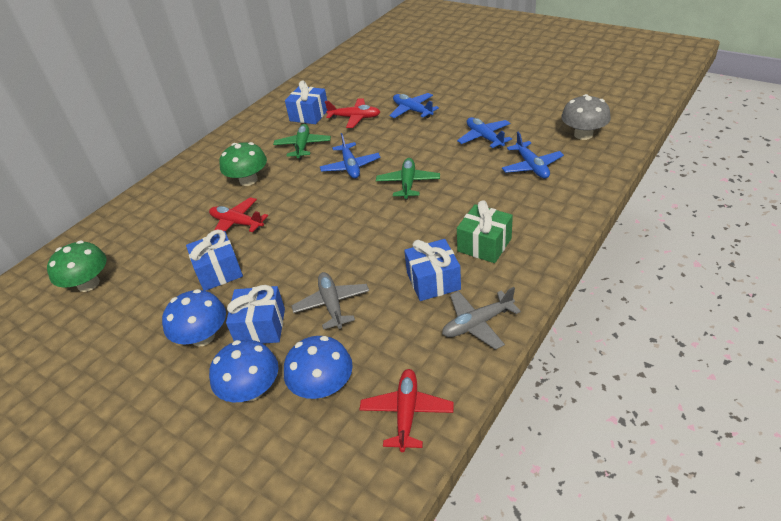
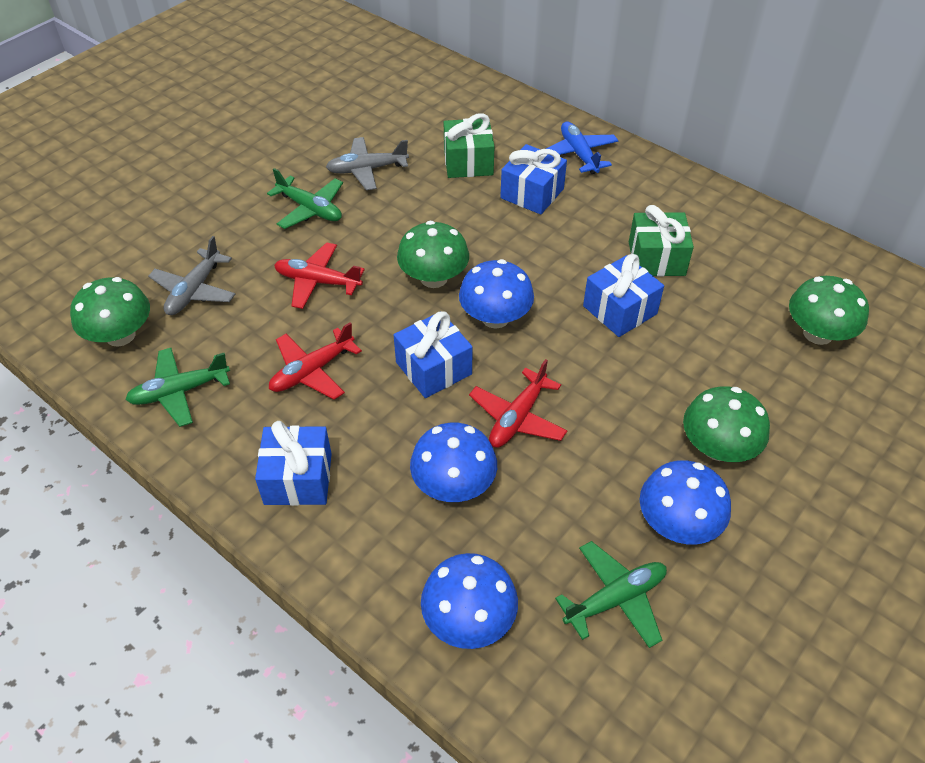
blue mushroom: 3 -> 4
blue plane: 4 -> 1
green gift: 1 -> 2
green mushroom: 2 -> 4
green plane: 2 -> 3
grey mushroom: 1 -> 0

